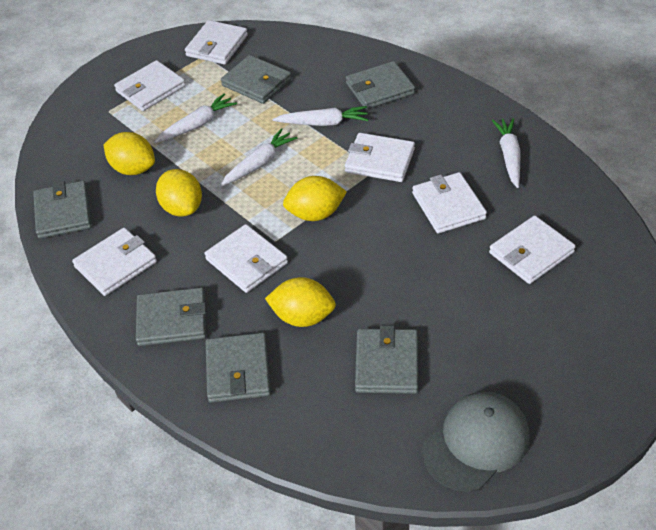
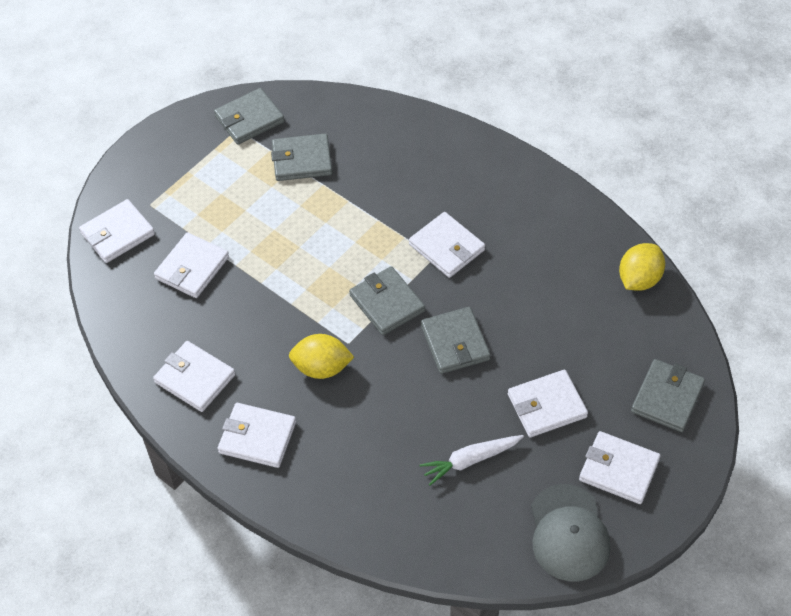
grey wallet: 6 -> 5
white carrot: 4 -> 1
yellow lemon: 4 -> 2

